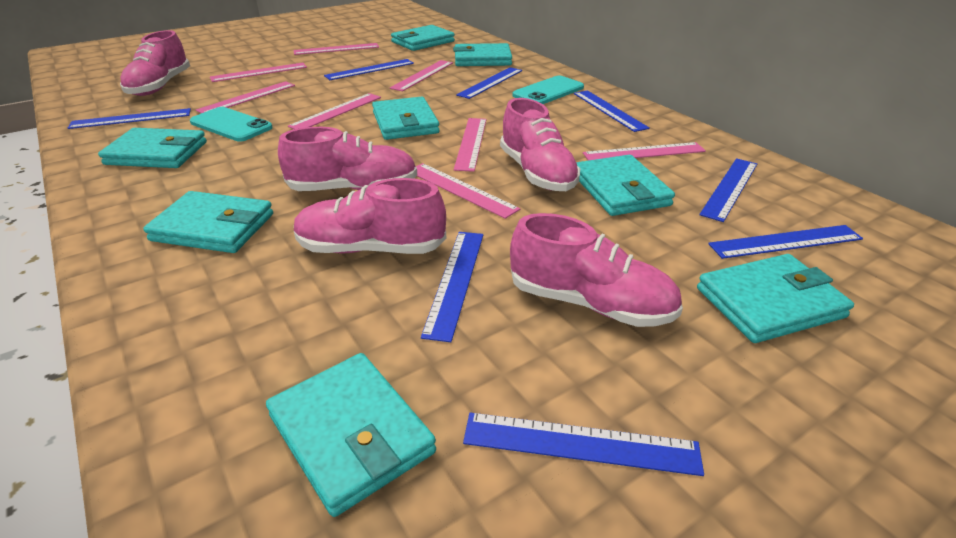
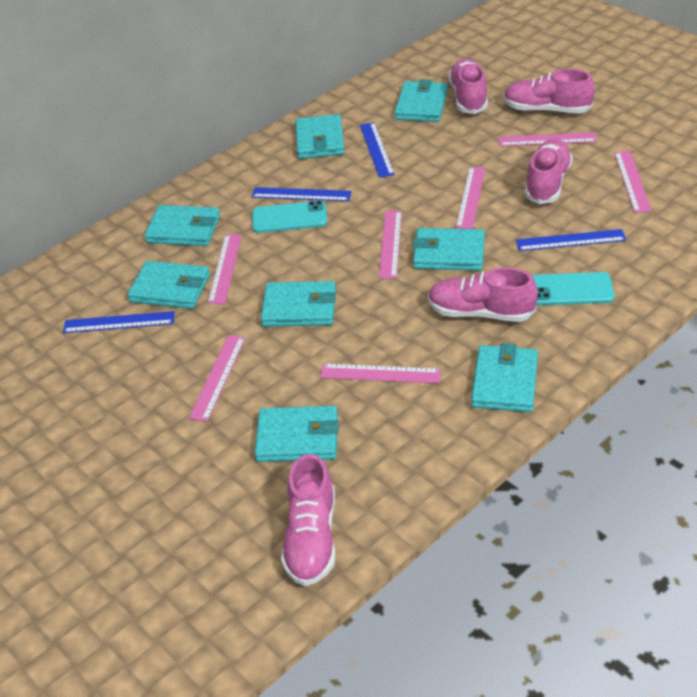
blue ruler: 8 -> 4
pink ruler: 8 -> 7

